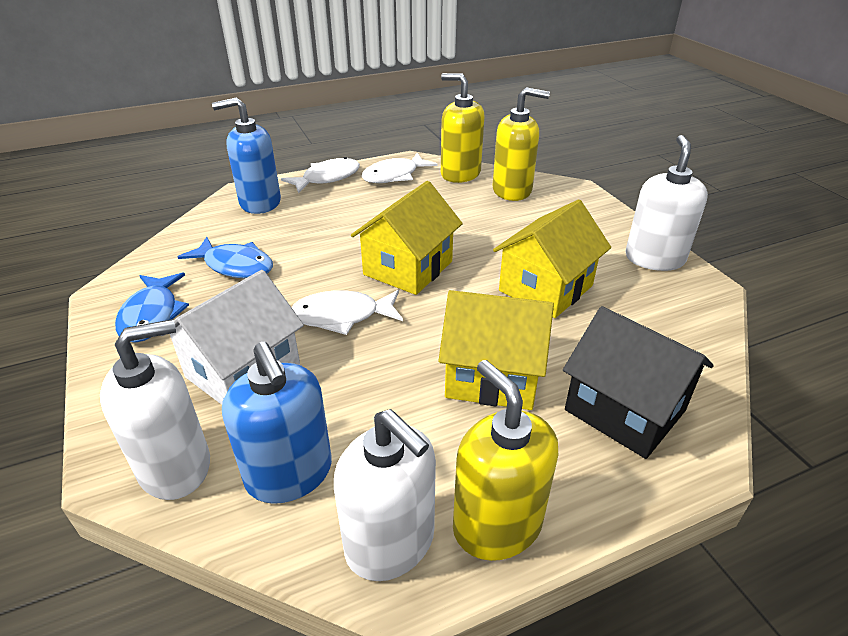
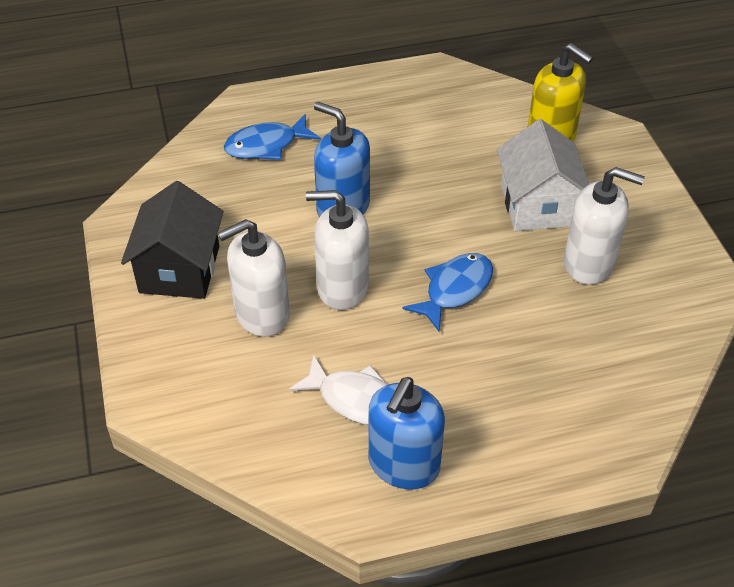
white fish: 3 -> 1
yellow house: 3 -> 0
yellow soap dispenser: 3 -> 1

